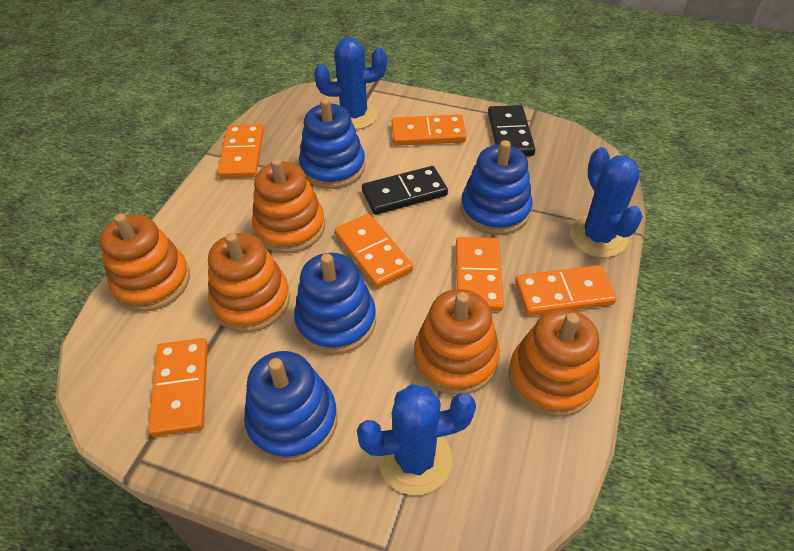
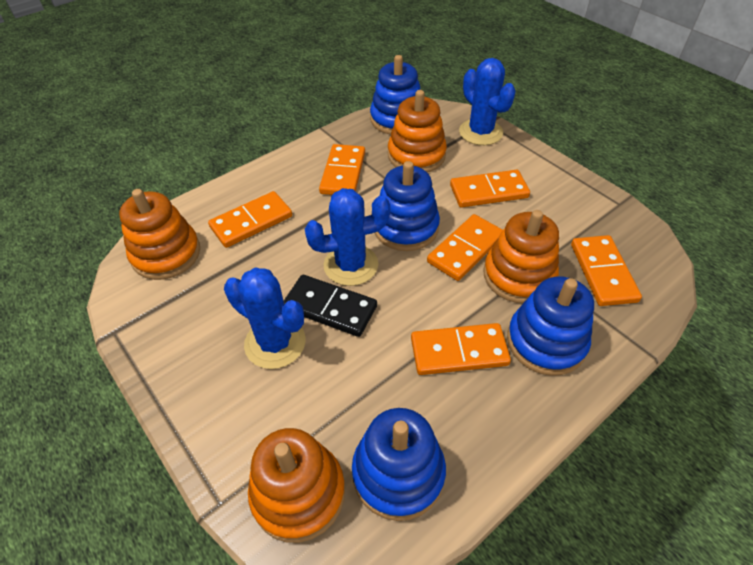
black domino: 2 -> 1
orange stacking toy: 5 -> 4

